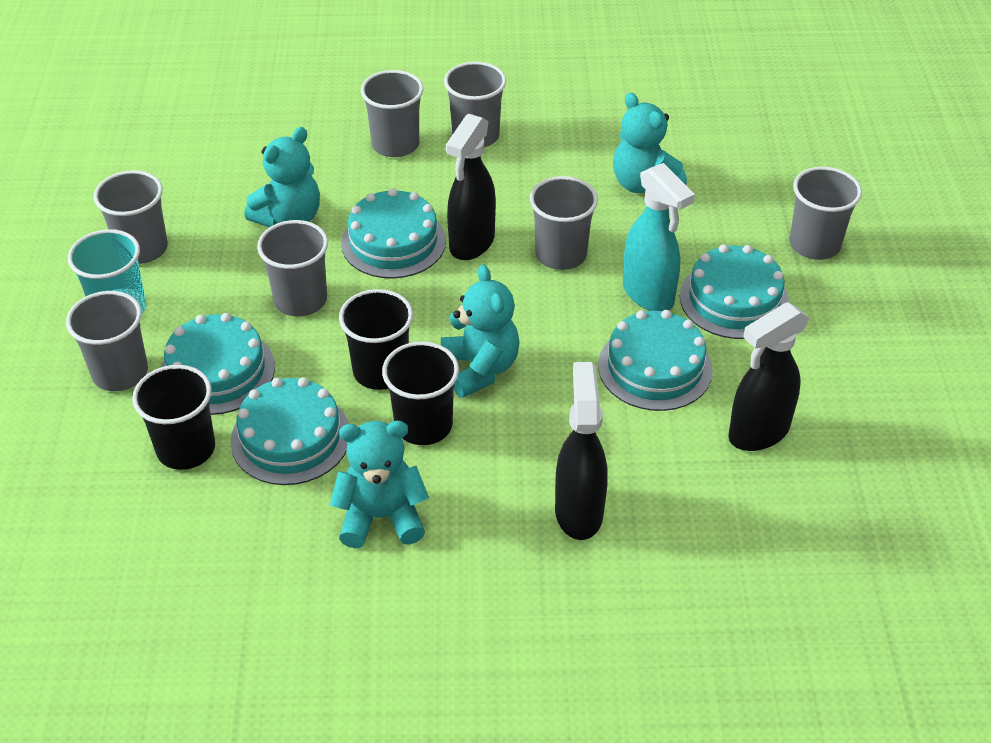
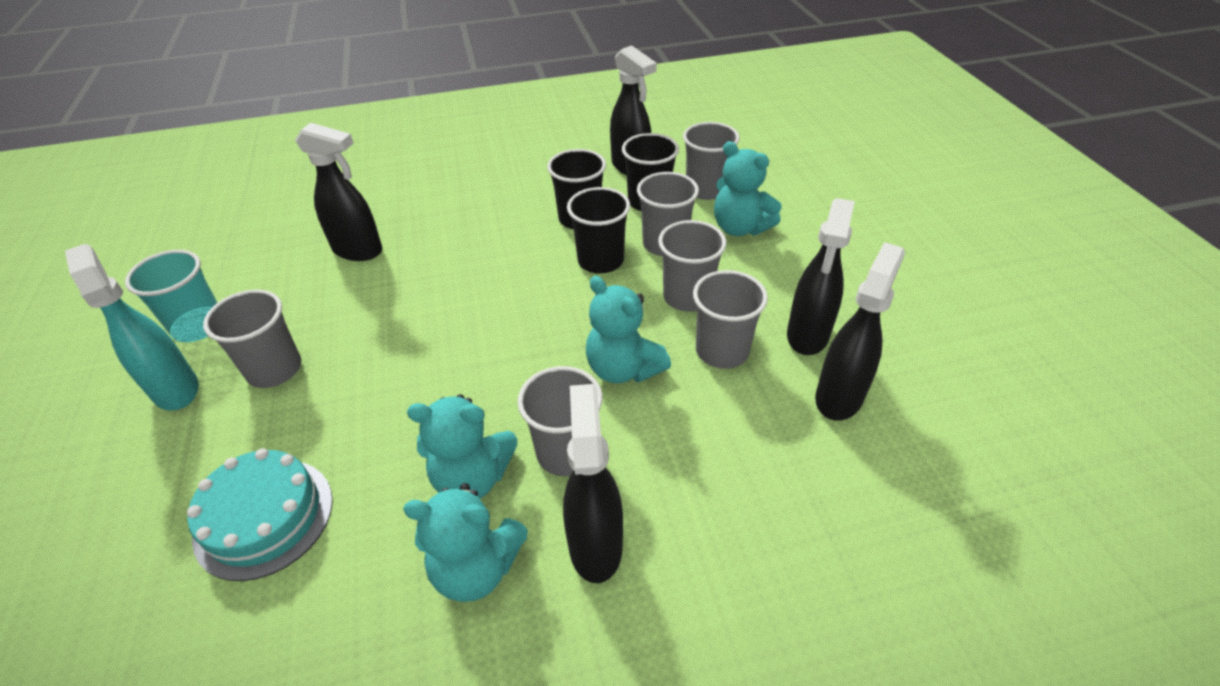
black spray bottle: 3 -> 5
grey cup: 7 -> 6
turquoise cake: 5 -> 1

